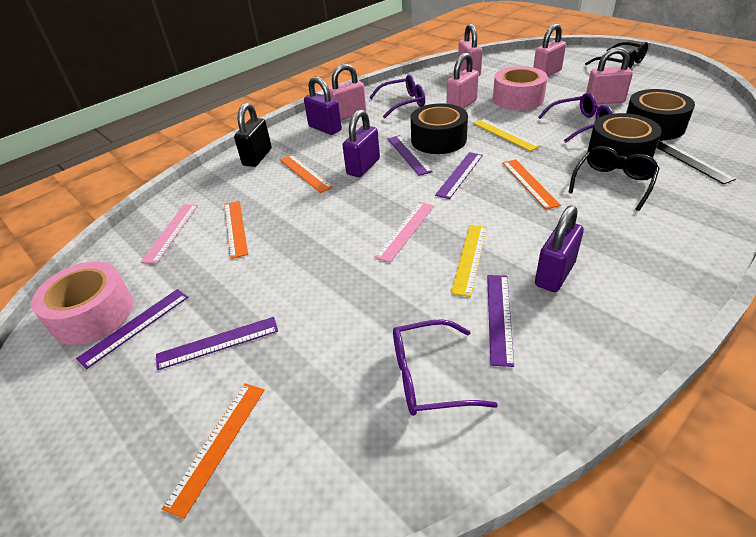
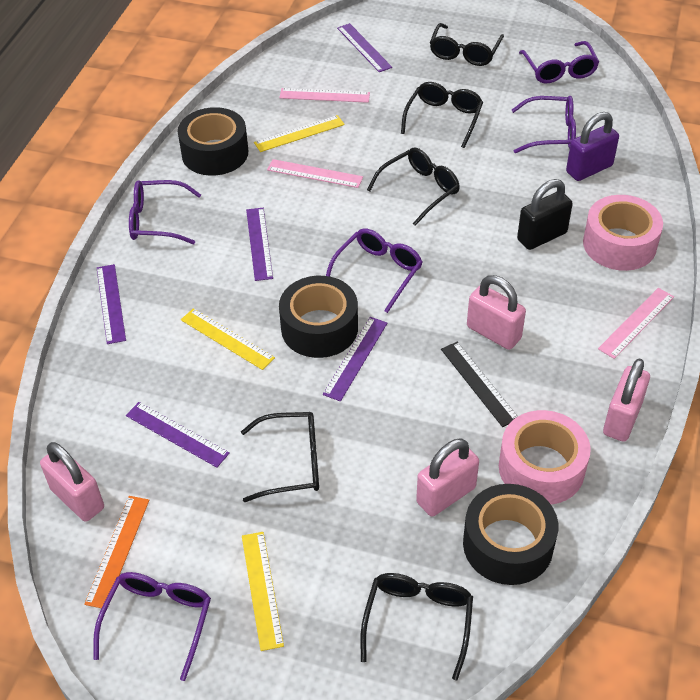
black glasses: 2 -> 5
orange ruler: 4 -> 1
pink padlock: 5 -> 4
pink ruler: 2 -> 3
purple glasses: 3 -> 5
purple padlock: 3 -> 1
yellow ruler: 2 -> 3

